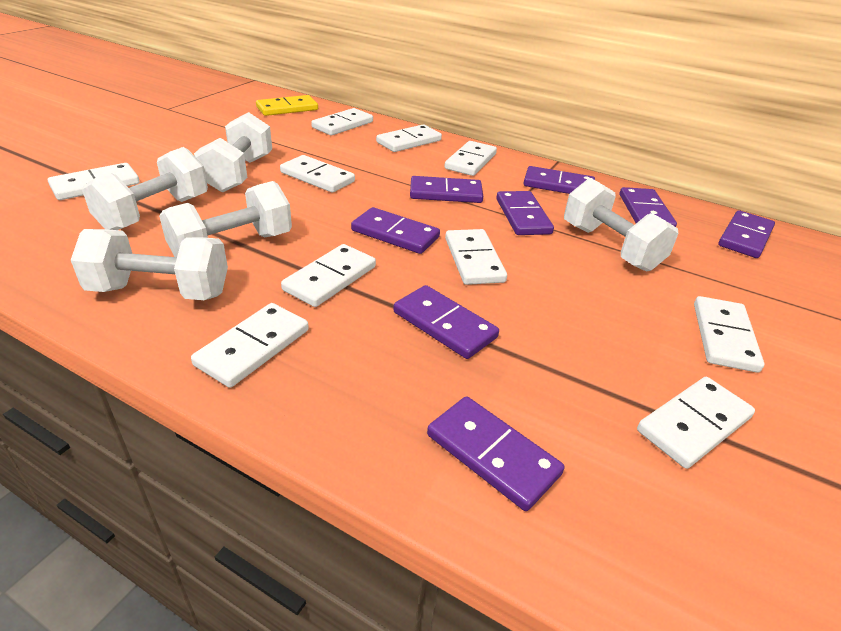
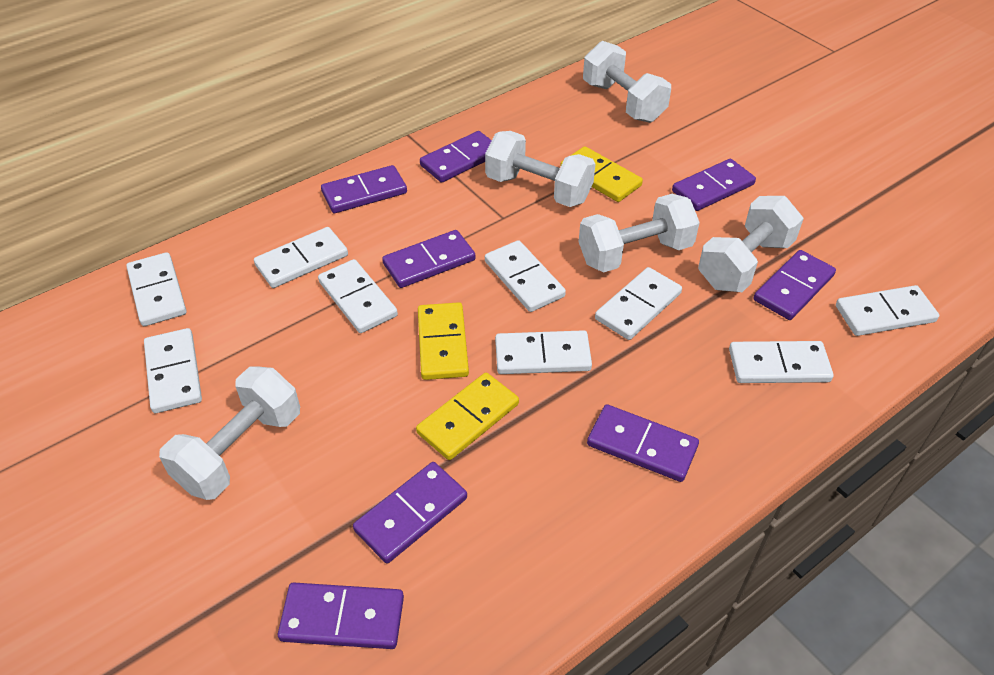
white domino: 10 -> 9
yellow domino: 1 -> 3

